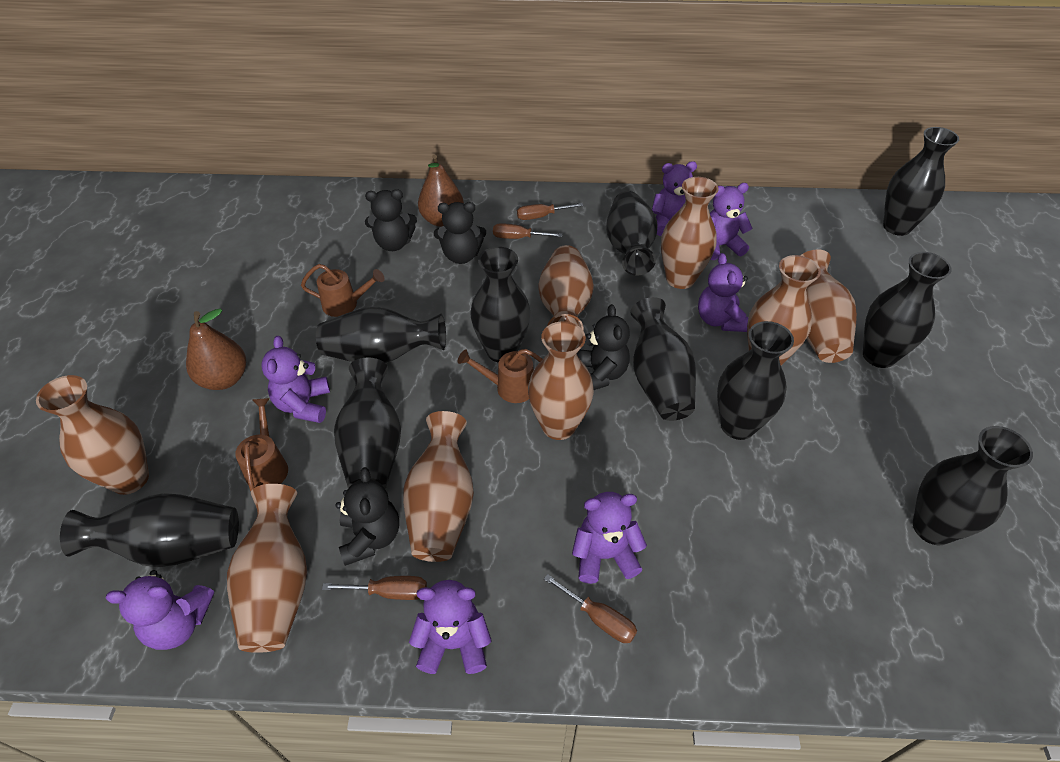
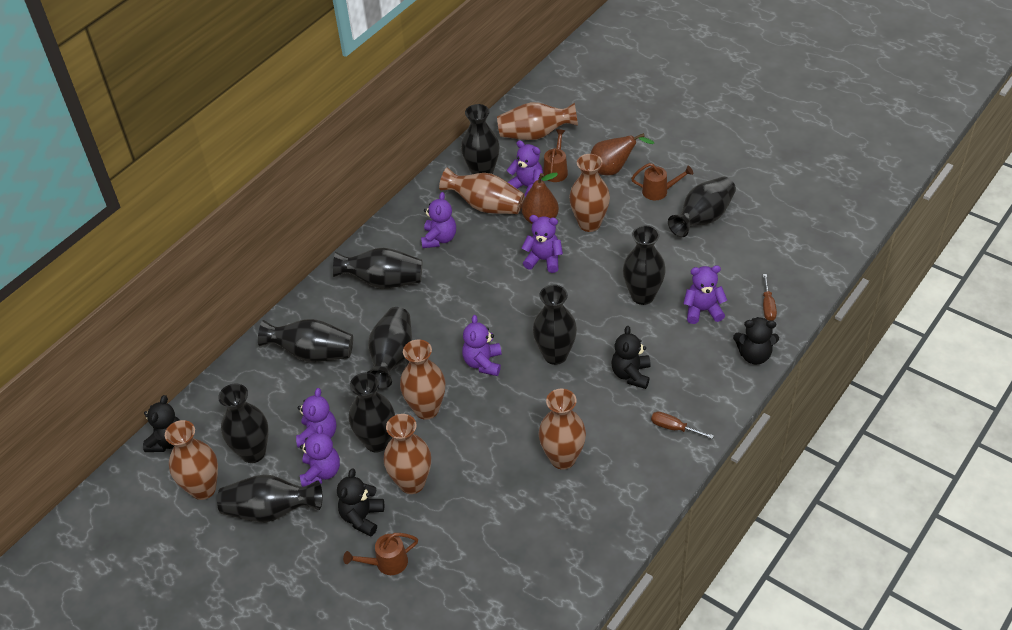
brown screwdriver: 4 -> 2
brown vase: 8 -> 7

